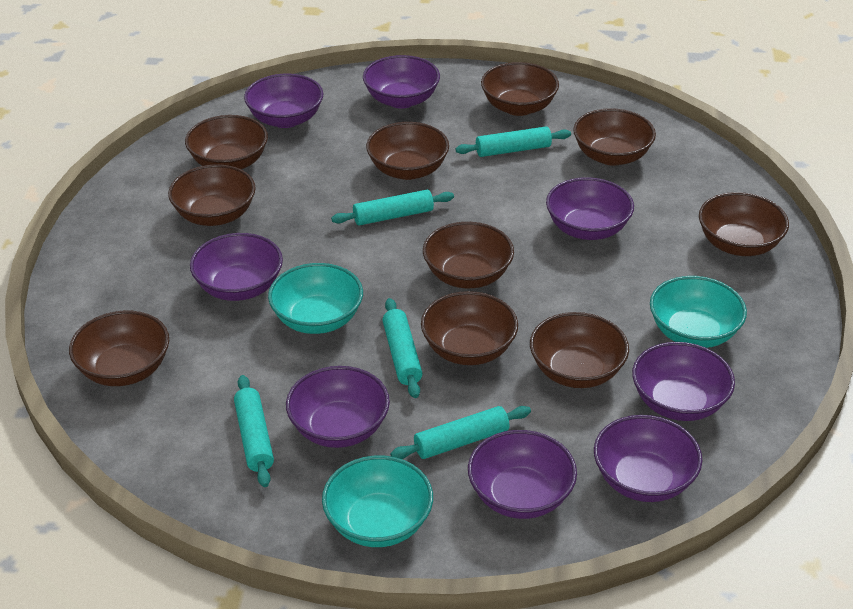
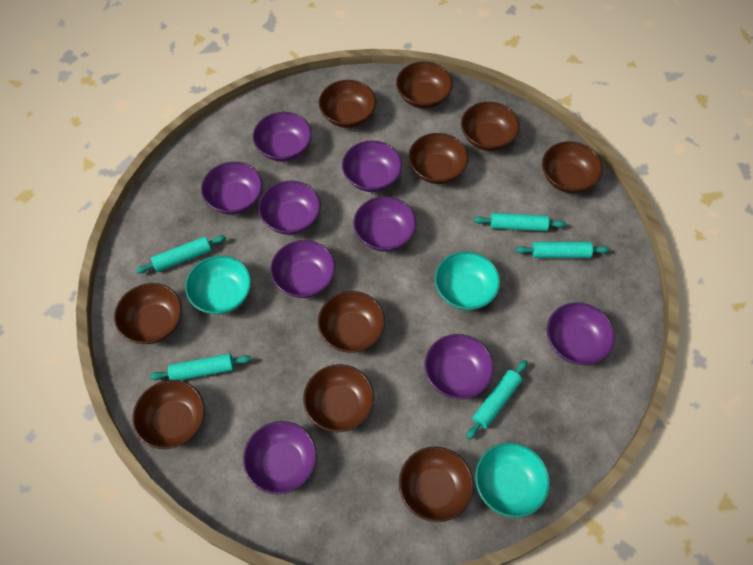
purple bowl: 8 -> 9

